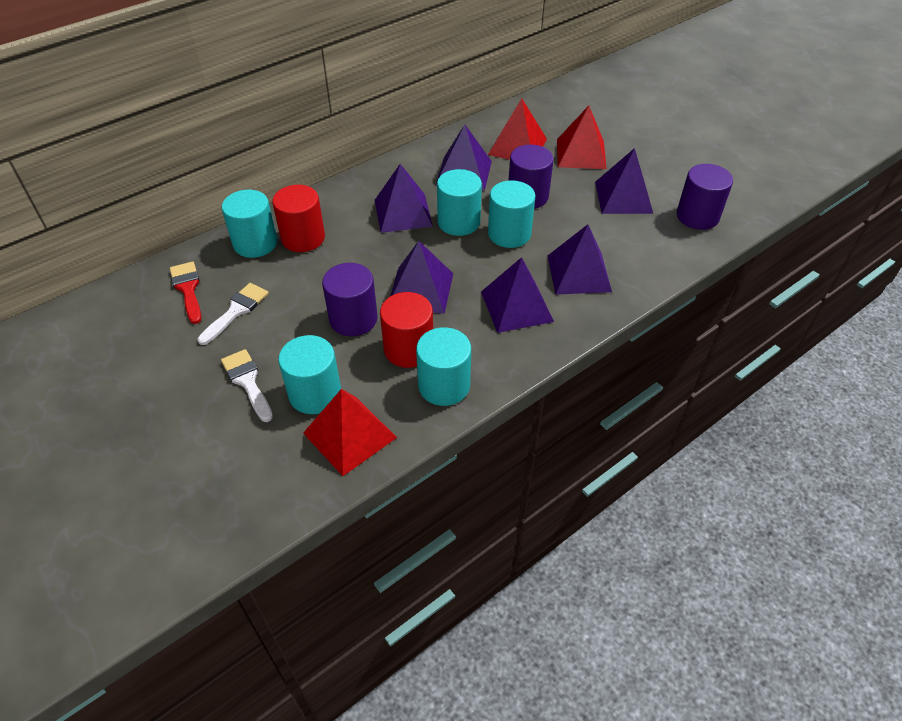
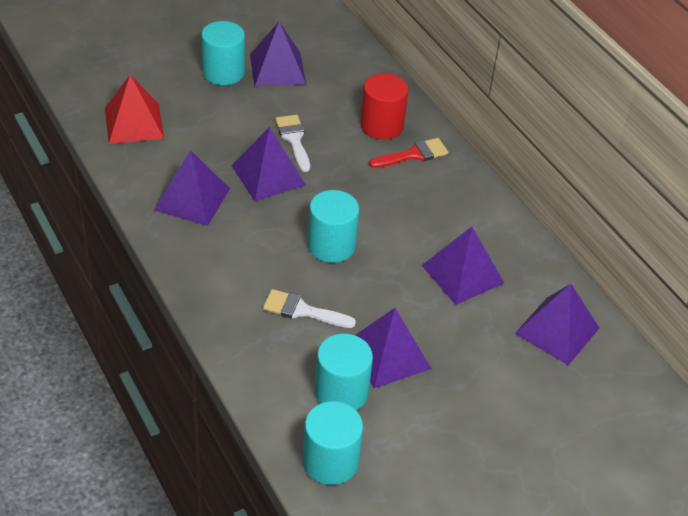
purple cylinder: 3 -> 0
red cylinder: 2 -> 1
red pyramid: 3 -> 1
turquoise cylinder: 5 -> 4

